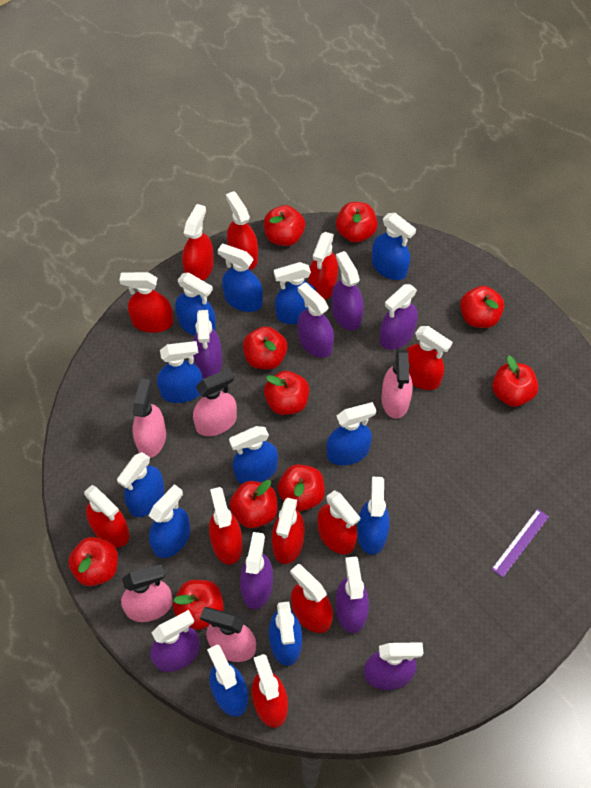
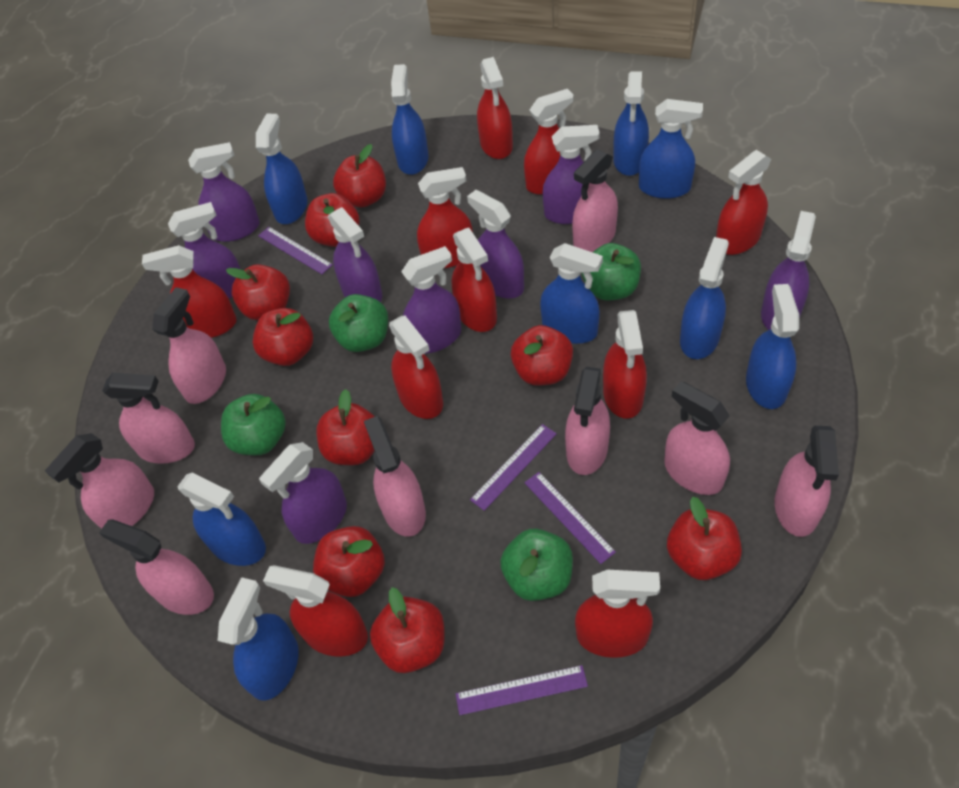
blue spray bottle: 12 -> 9
green apple: 0 -> 4
pink spray bottle: 5 -> 9
purple ruler: 1 -> 4
red apple: 10 -> 9
red spray bottle: 11 -> 10

